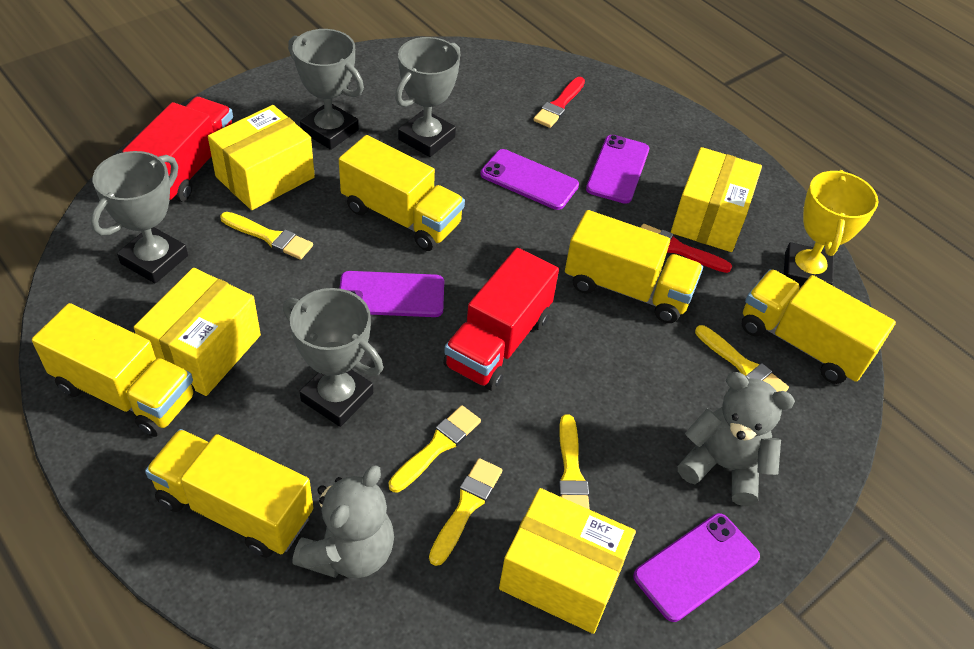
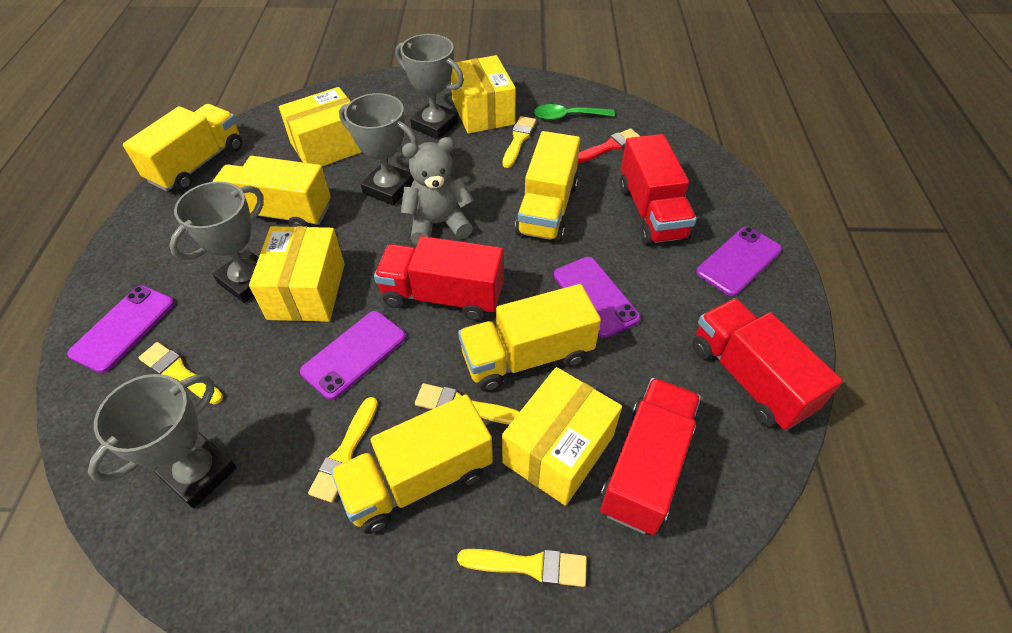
green spoon: 0 -> 1
grey teddy bear: 2 -> 1
red brush: 2 -> 1
red truck: 2 -> 4
yellow trophy: 1 -> 0

